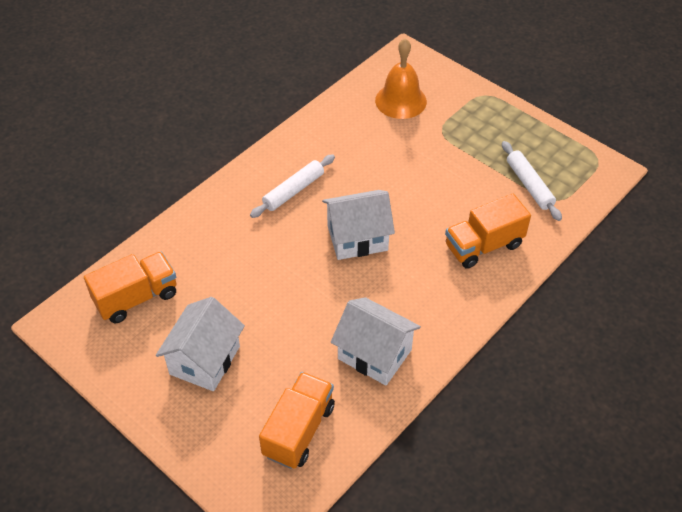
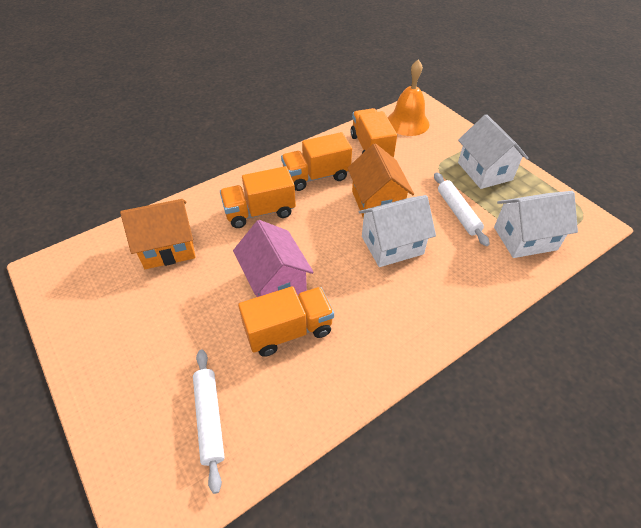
orange house: 0 -> 2
orange truck: 3 -> 4
pink house: 0 -> 1

